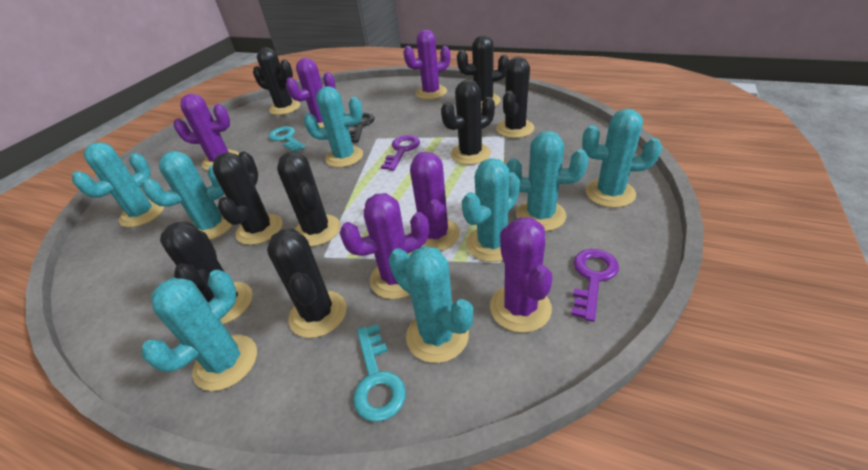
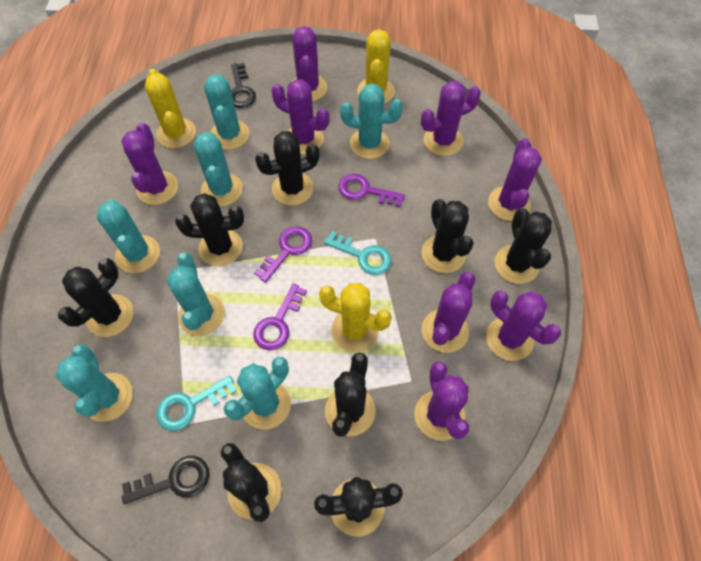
black key: 1 -> 2
purple cactus: 6 -> 8
purple key: 2 -> 3
turquoise cactus: 8 -> 7
yellow cactus: 0 -> 3

